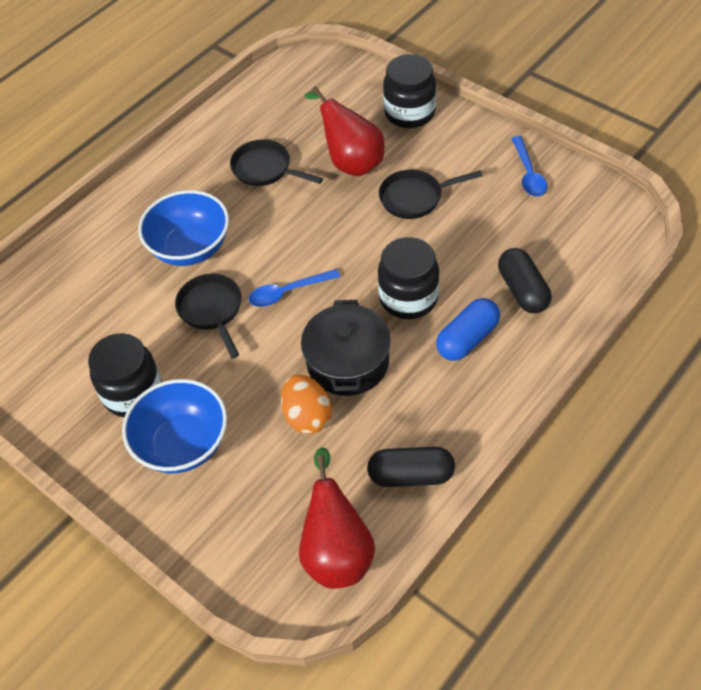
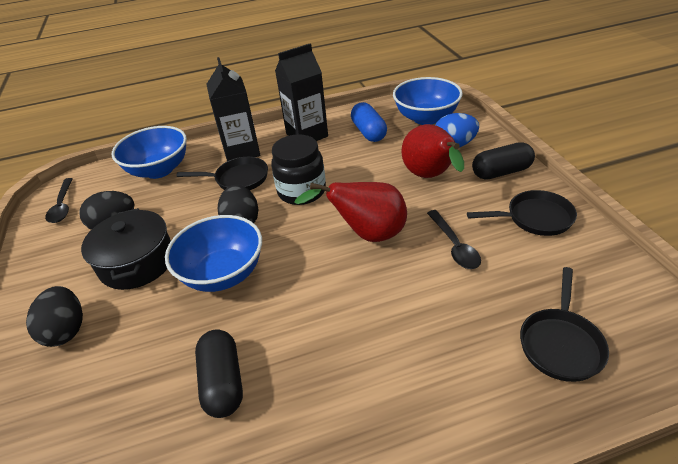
black carton: 0 -> 2
black egg: 0 -> 3
black jar: 3 -> 1
black spoon: 0 -> 2
blue bowl: 2 -> 3
blue egg: 0 -> 1
blue spoon: 2 -> 0
orange egg: 1 -> 0

